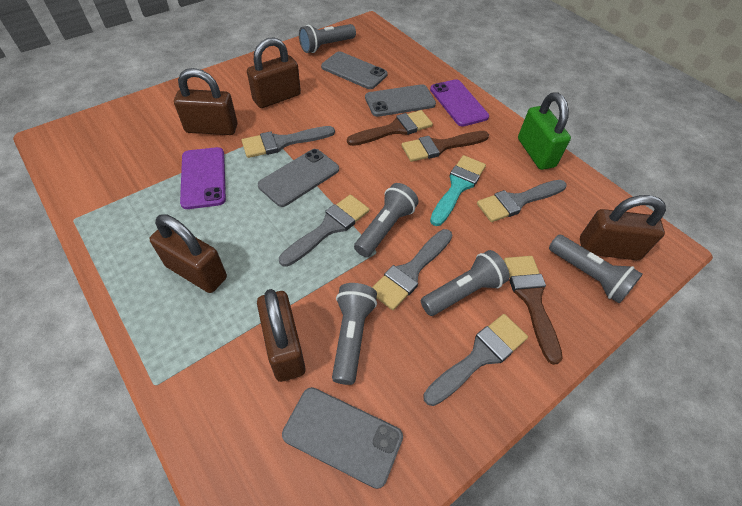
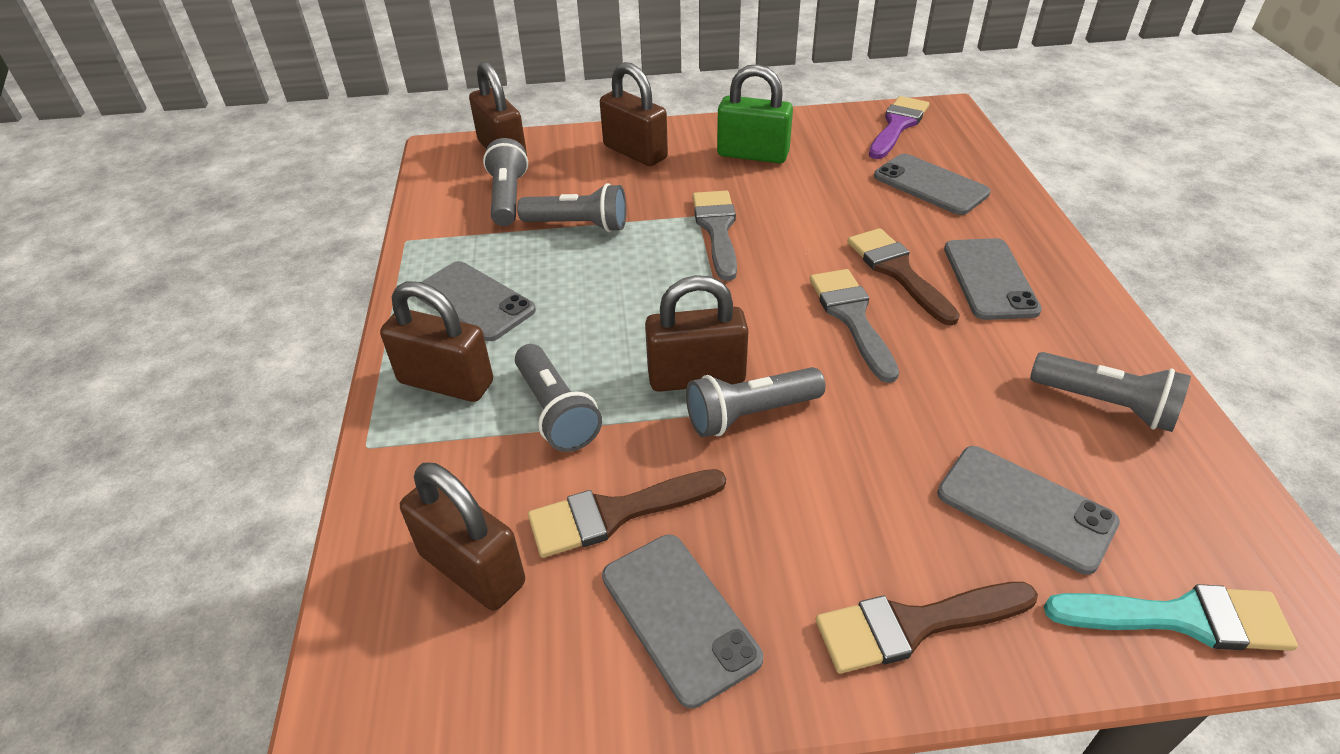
grey brush: 5 -> 2
grey phone: 4 -> 5
purple brush: 0 -> 1
purple phone: 2 -> 0

